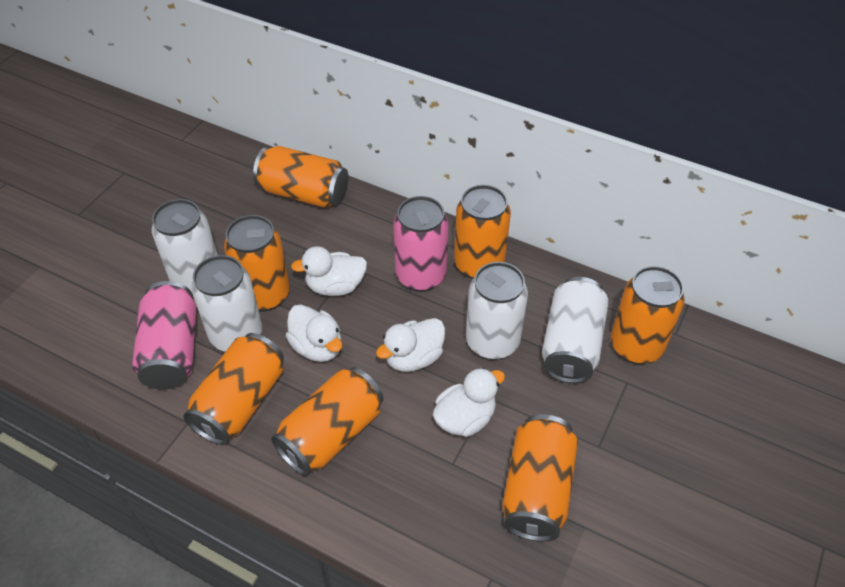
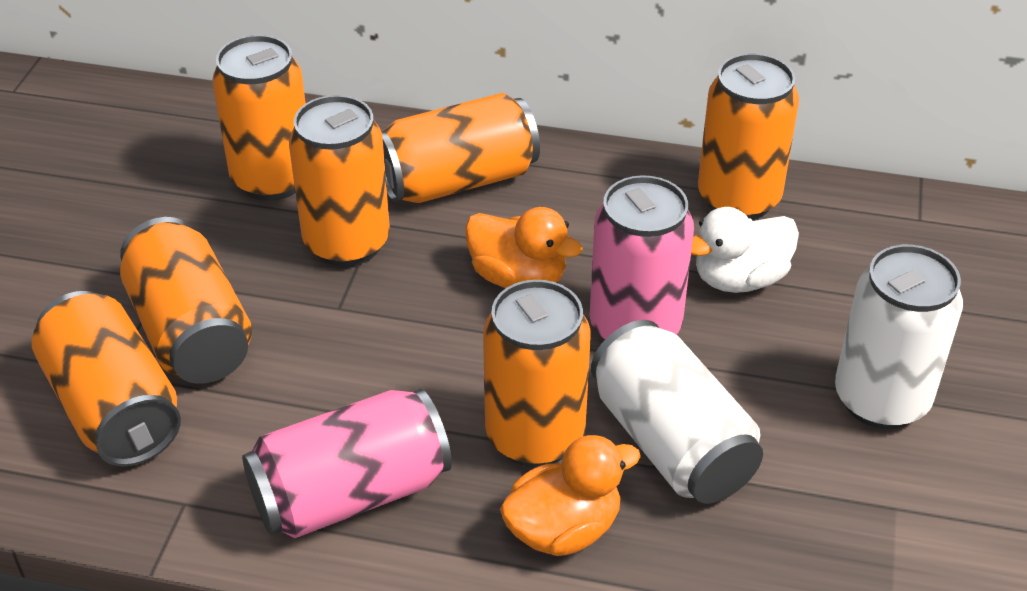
orange duck: 0 -> 2
white can: 4 -> 2
white duck: 4 -> 1

